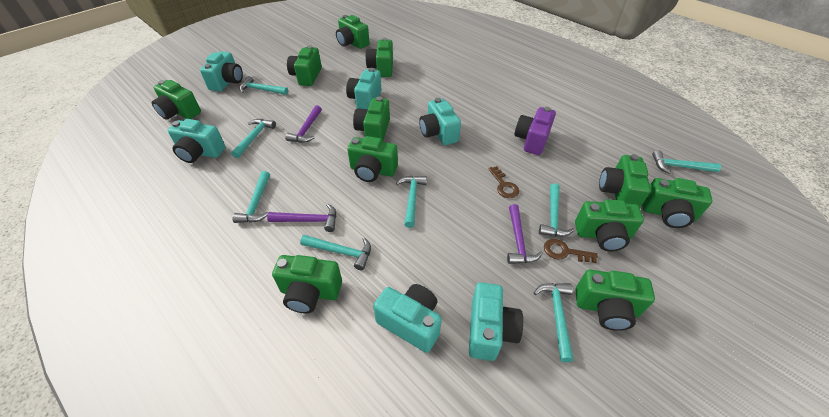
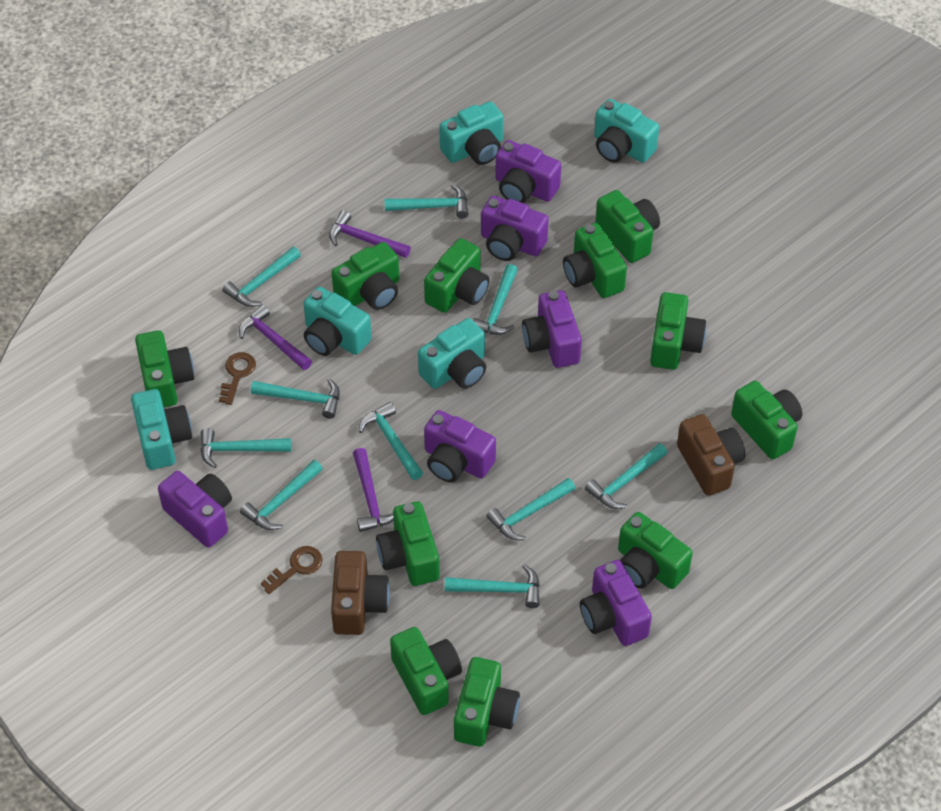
brown camera: 0 -> 2
purple camera: 1 -> 6
turquoise camera: 6 -> 5
turquoise hammer: 8 -> 10

